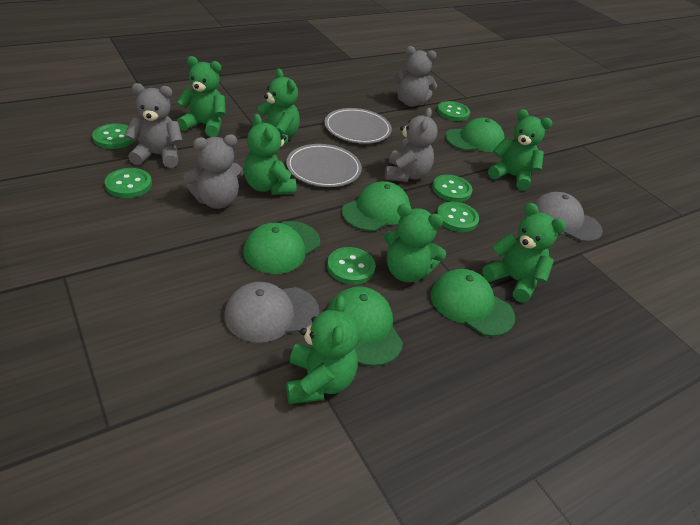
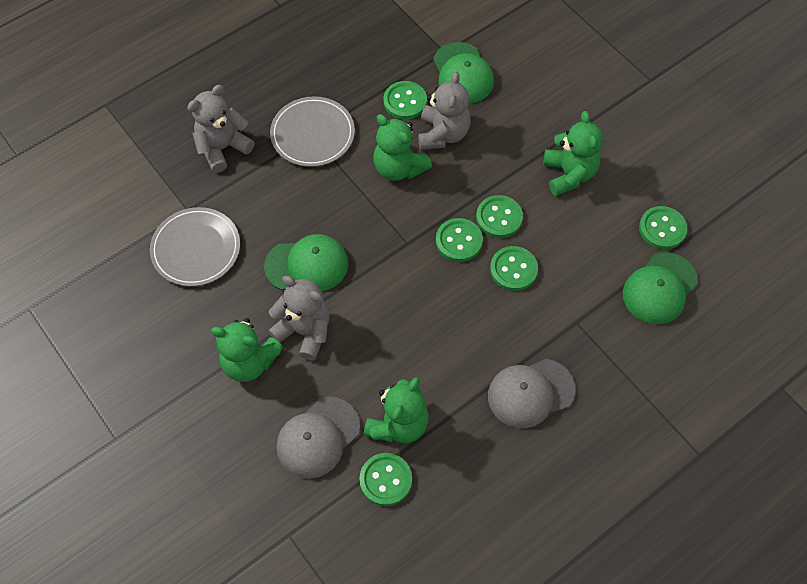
green cap: 5 -> 3
green teddy bear: 7 -> 4
grey teddy bear: 4 -> 3

